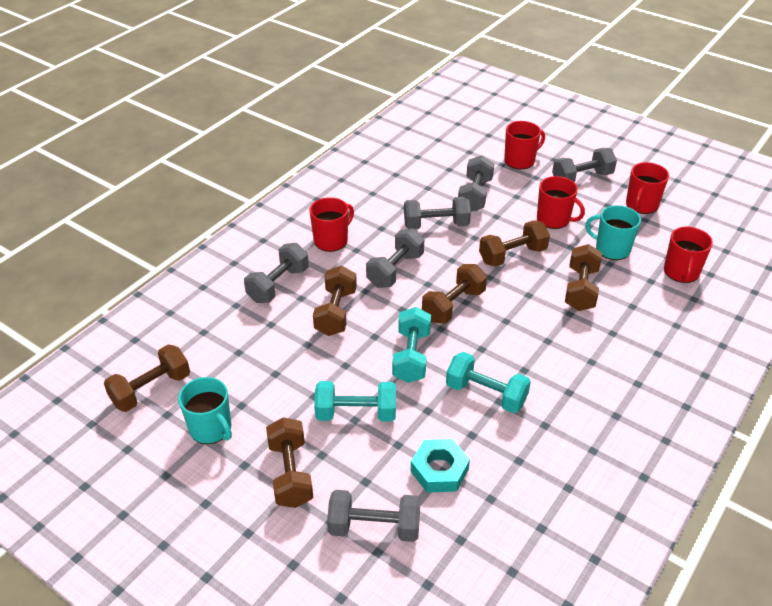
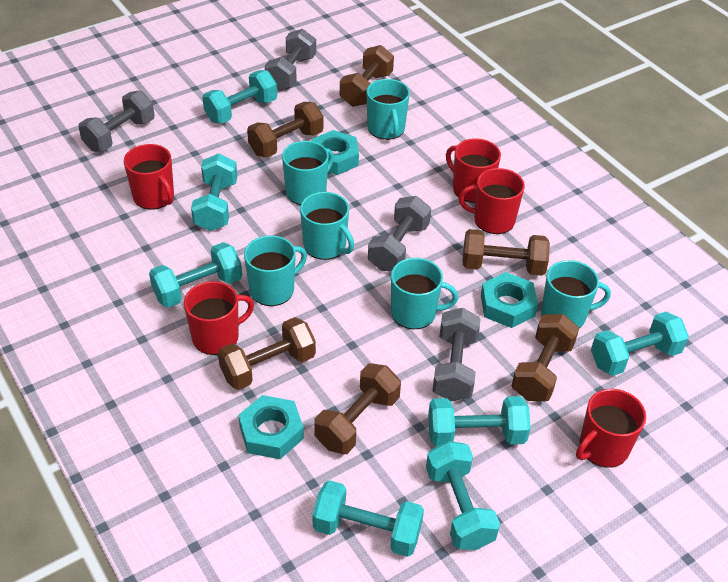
grey dumbbell: 6 -> 4
turquoise dumbbell: 3 -> 7
turquoise mug: 2 -> 6
turquoise nut: 1 -> 3

